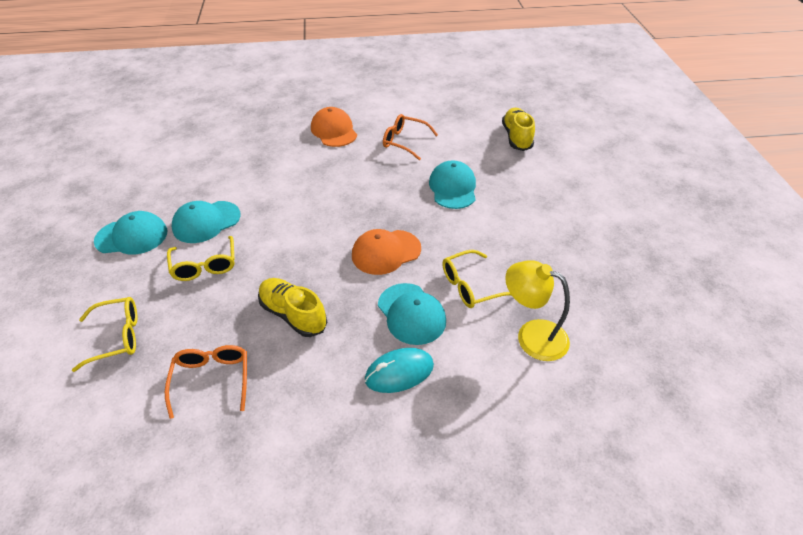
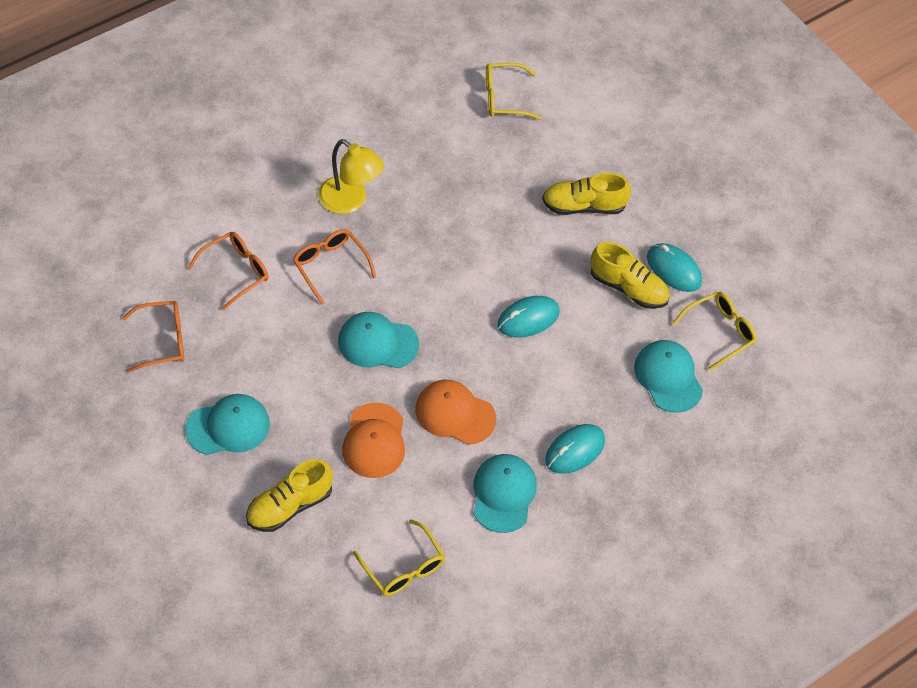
orange glasses: 2 -> 3
turquoise mouse: 1 -> 3
yellow shoe: 2 -> 3

